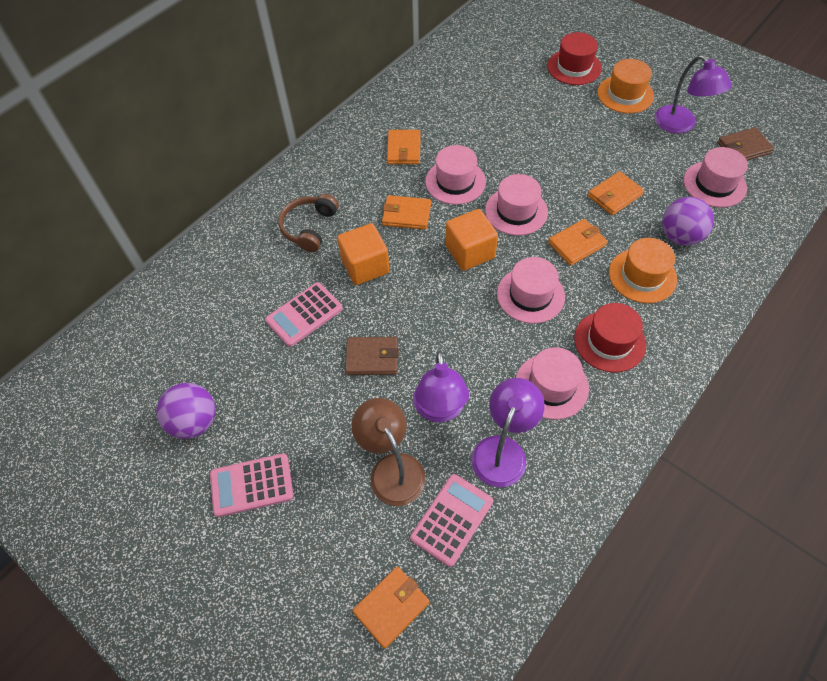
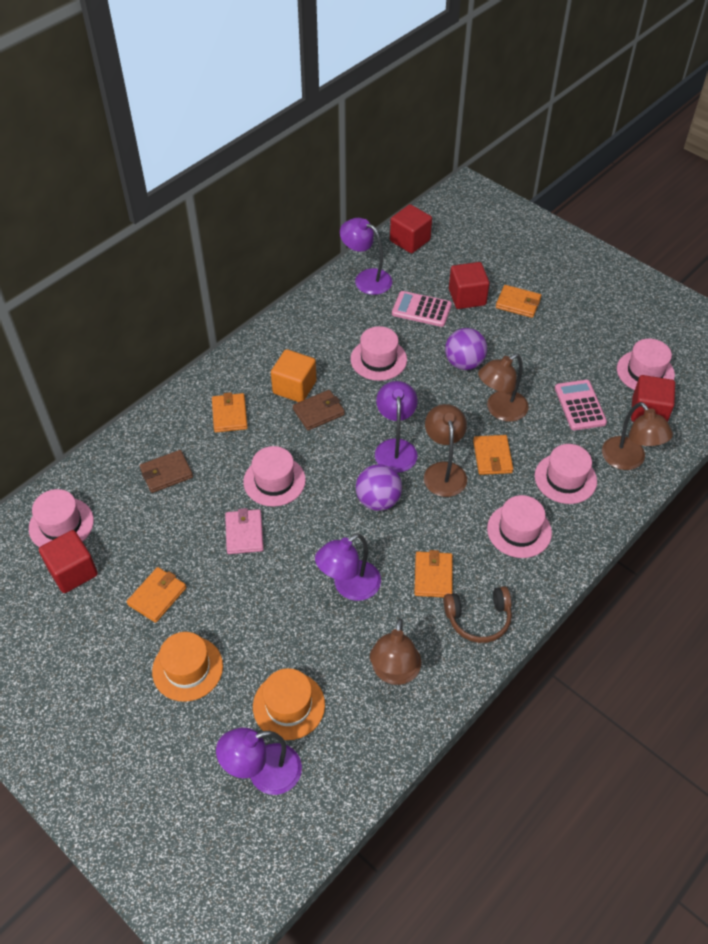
brown lamp: 1 -> 4
orange cube: 2 -> 1
pink calculator: 3 -> 2
pink hat: 5 -> 6
pink wallet: 0 -> 1
purple lamp: 3 -> 4
red cube: 0 -> 4
red hat: 2 -> 0

